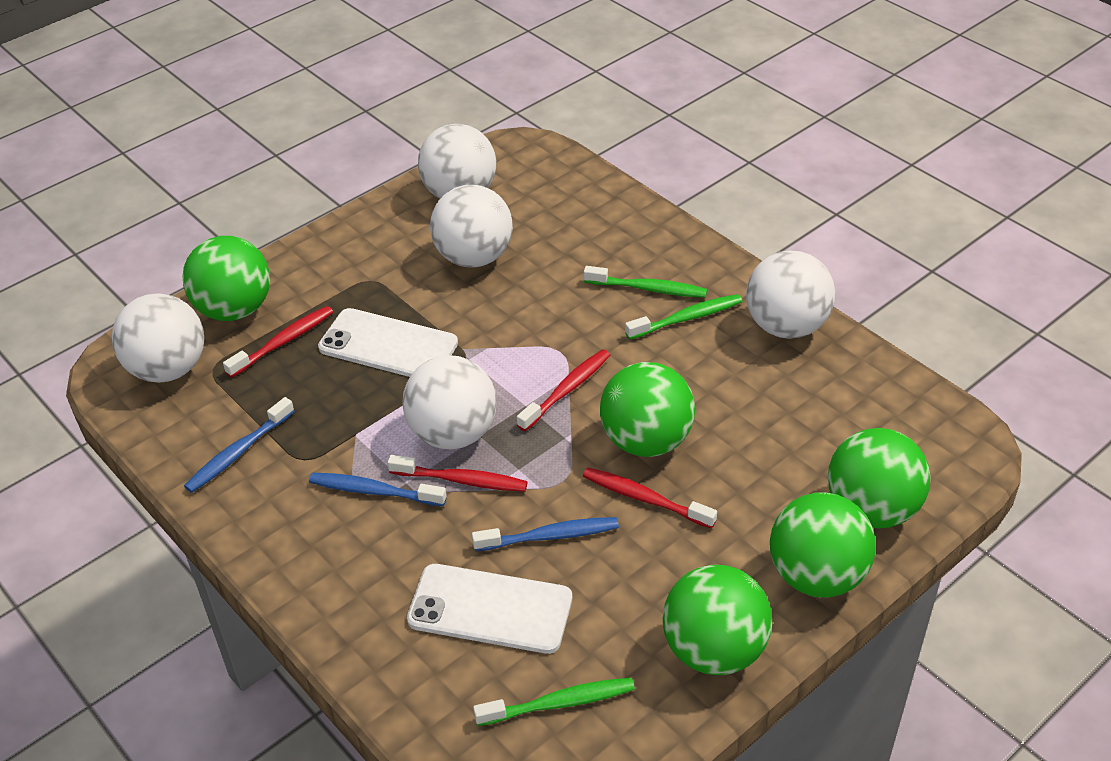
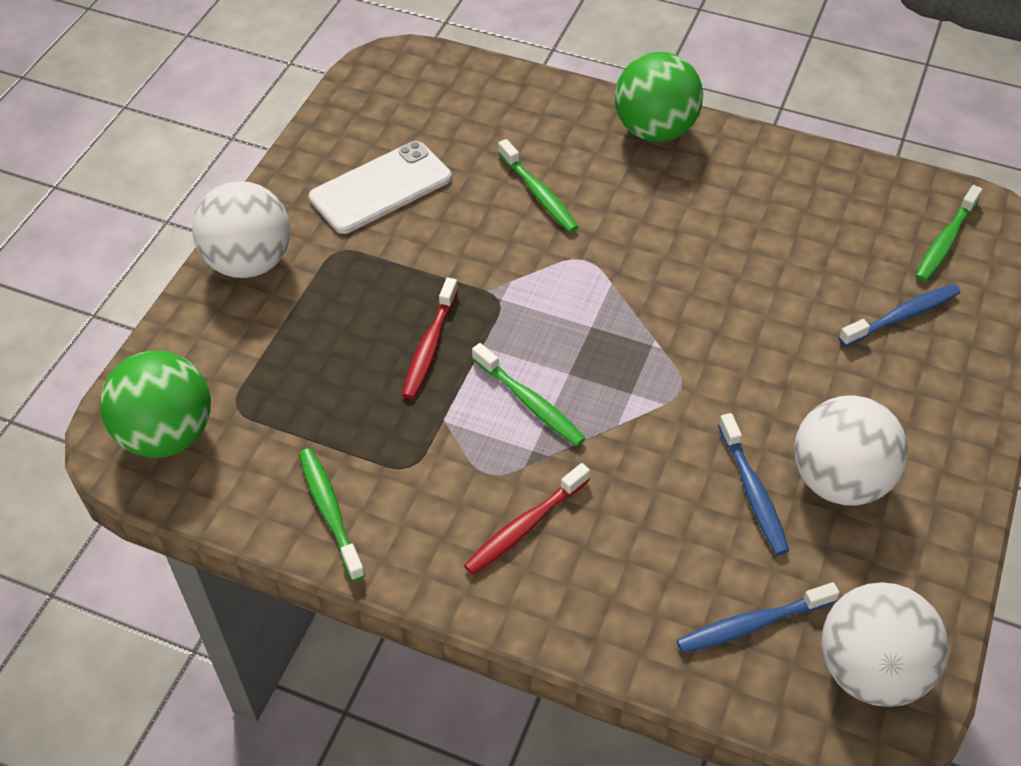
green ball: 5 -> 2
green toothbrush: 3 -> 4
red toothbrush: 4 -> 2
white ball: 5 -> 3
white phone: 2 -> 1

